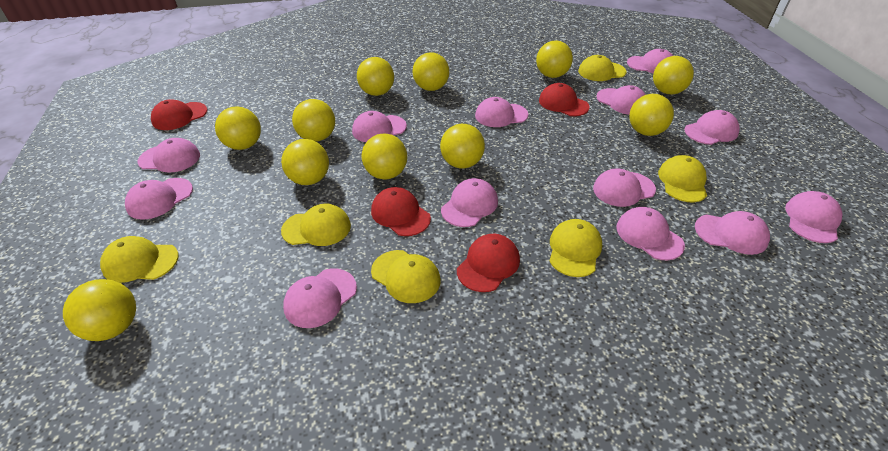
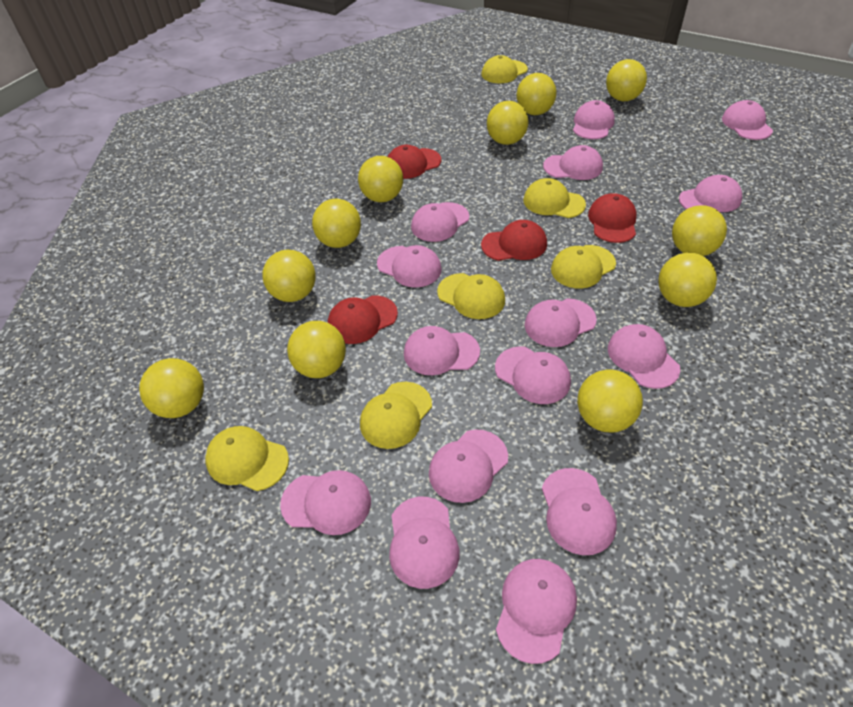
pink cap: 13 -> 15

